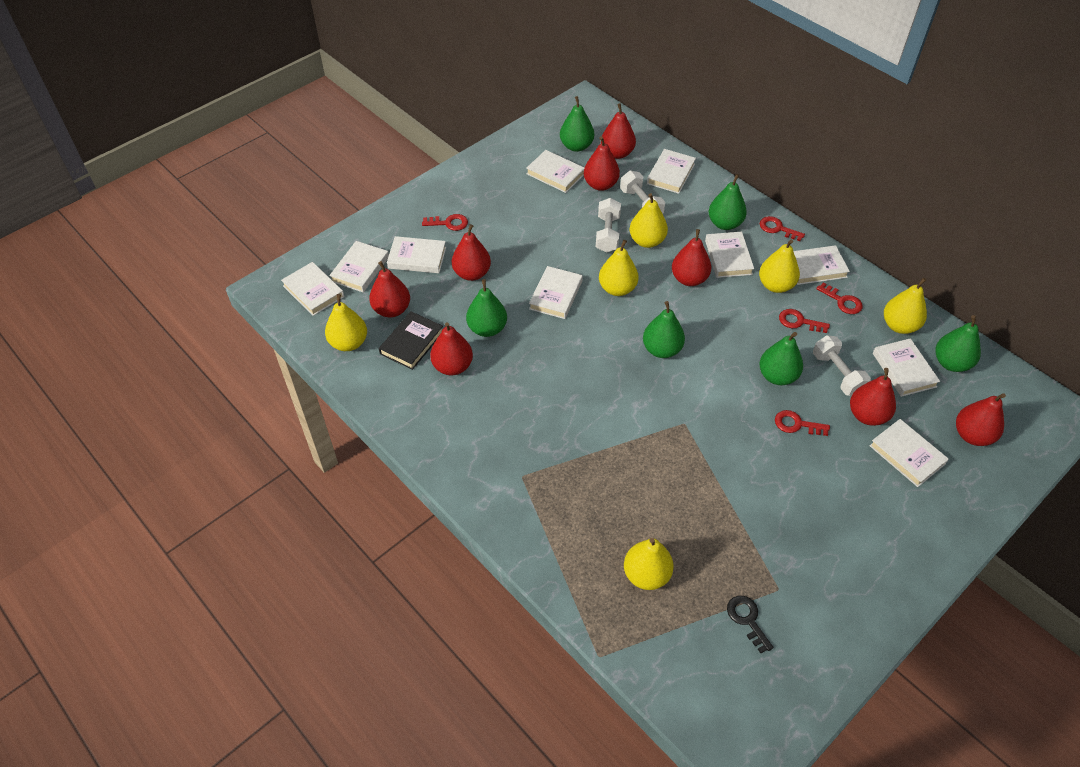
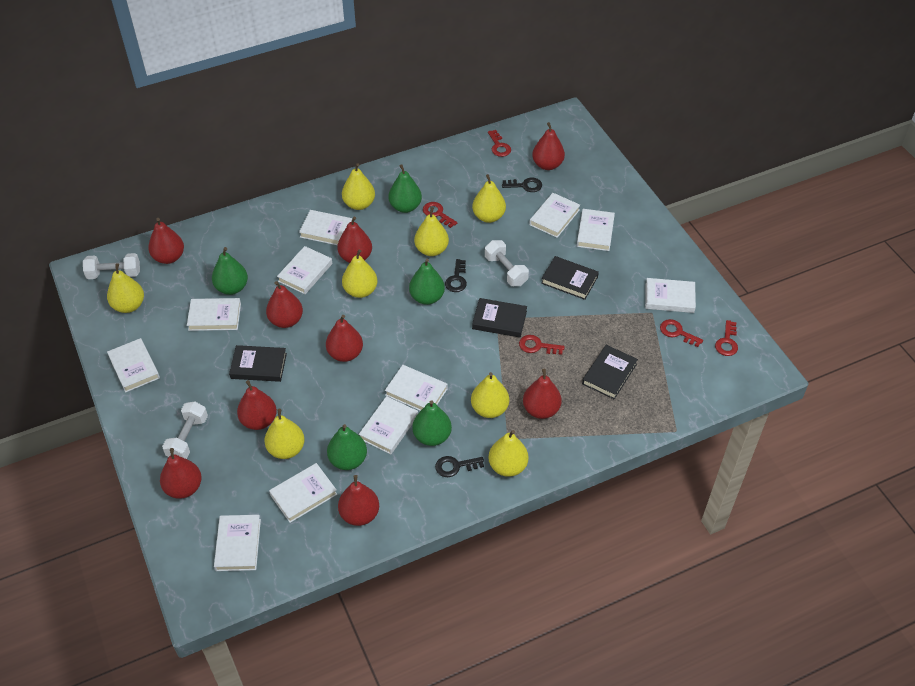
black book: 1 -> 4
black key: 1 -> 3
green pear: 6 -> 5
red pear: 8 -> 9
white book: 10 -> 11
yellow pear: 6 -> 8

